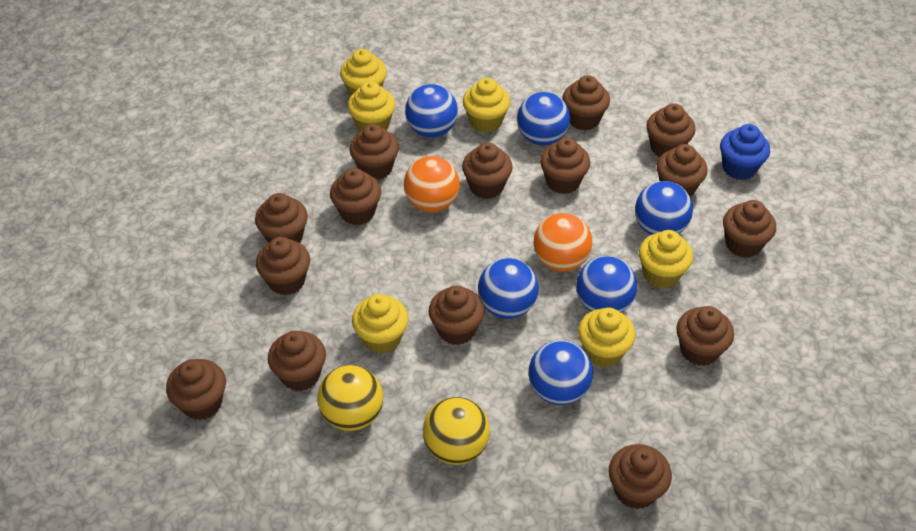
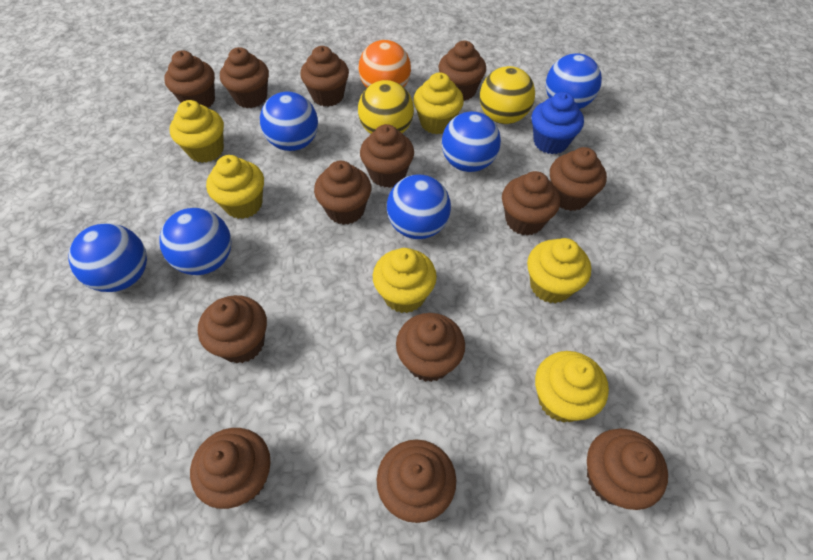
brown cupcake: 15 -> 13
orange ball: 2 -> 1

